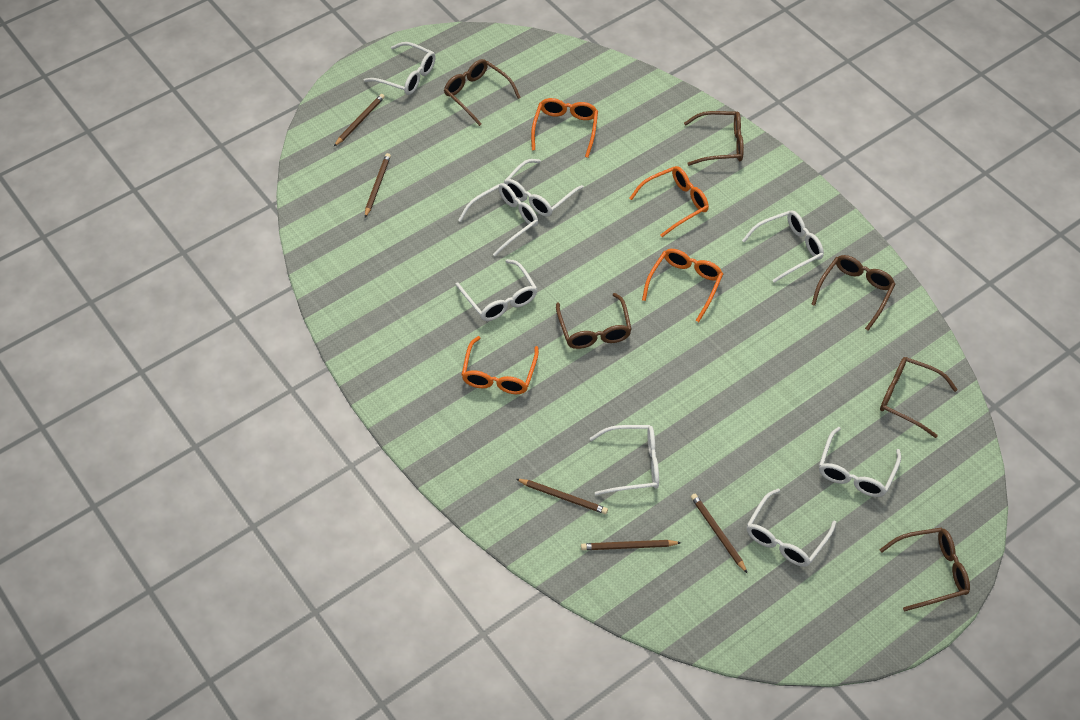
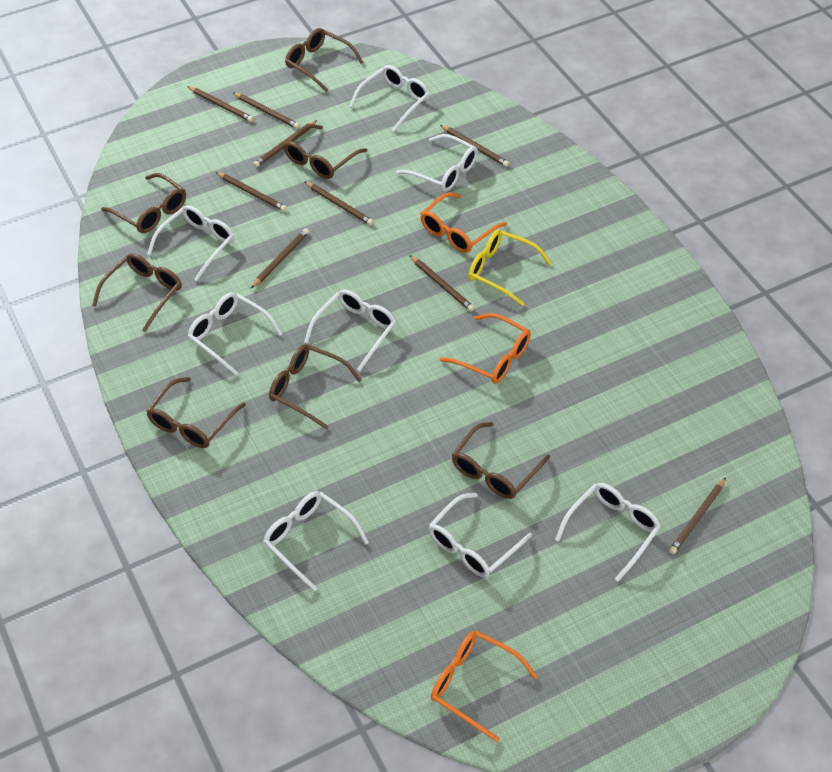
brown glasses: 6 -> 7
brown pencil: 5 -> 9
orange glasses: 4 -> 3
yellow glasses: 0 -> 1

